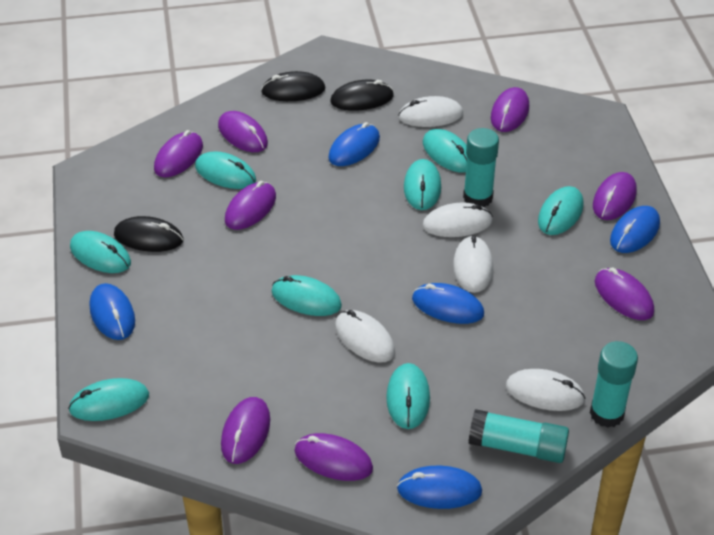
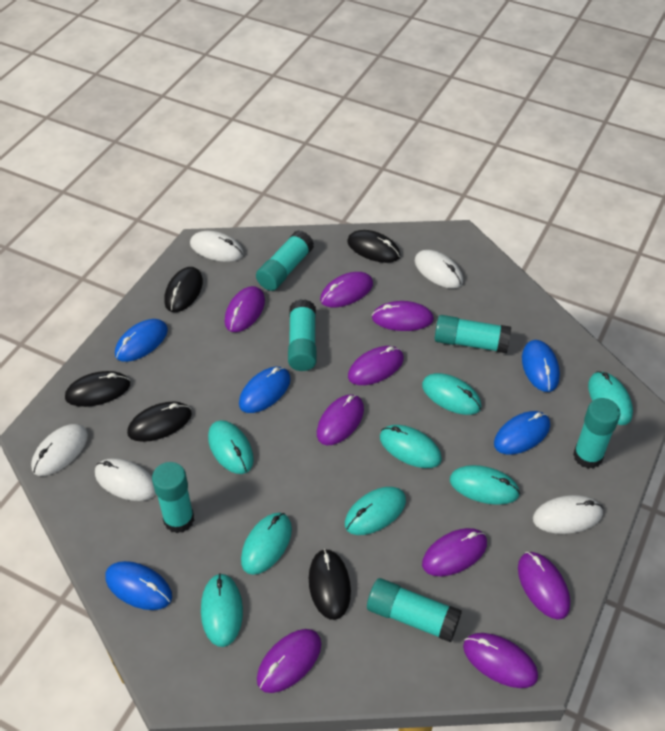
black mouse: 3 -> 5
purple mouse: 8 -> 9
turquoise glue stick: 3 -> 6

